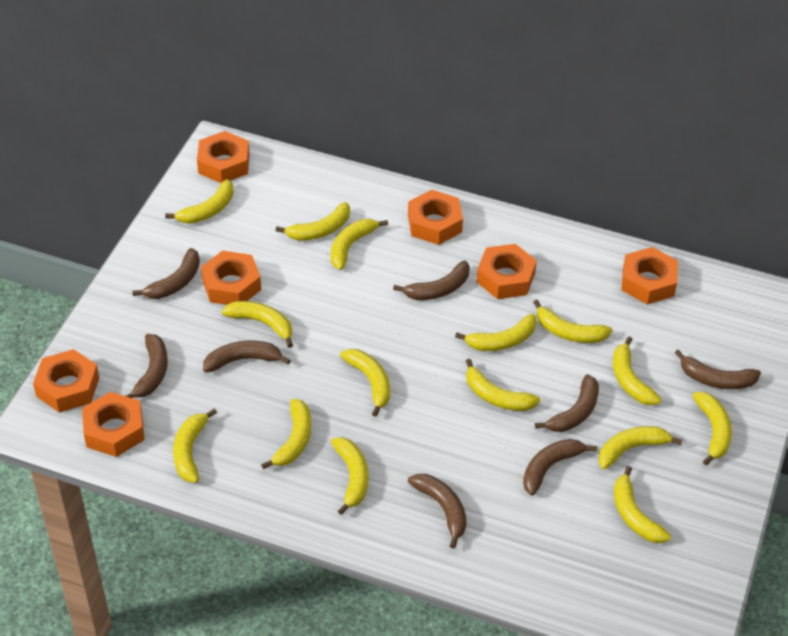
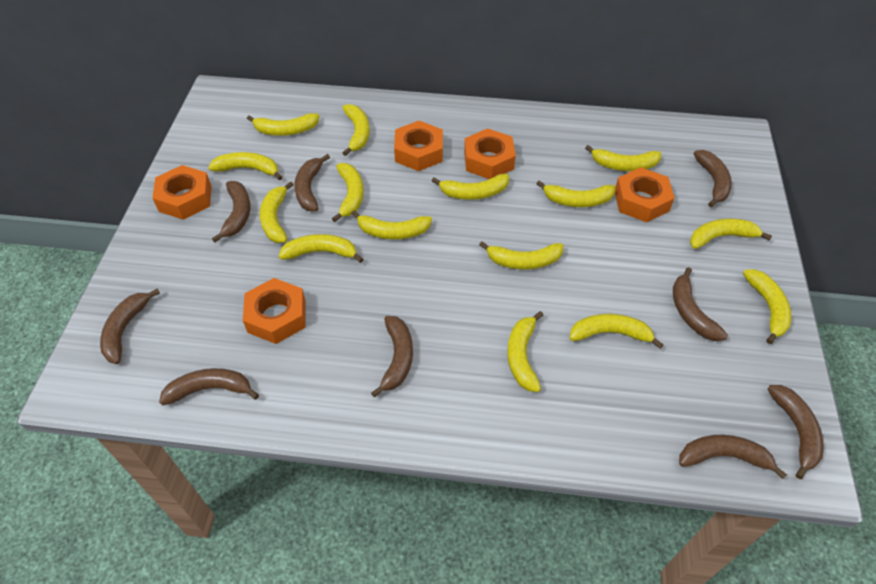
brown banana: 8 -> 9
orange nut: 7 -> 5

